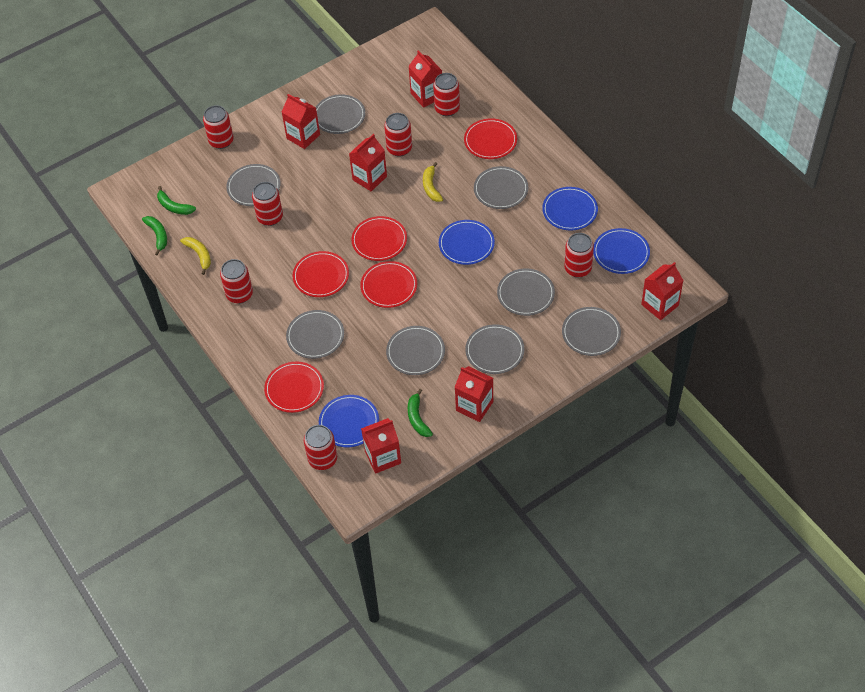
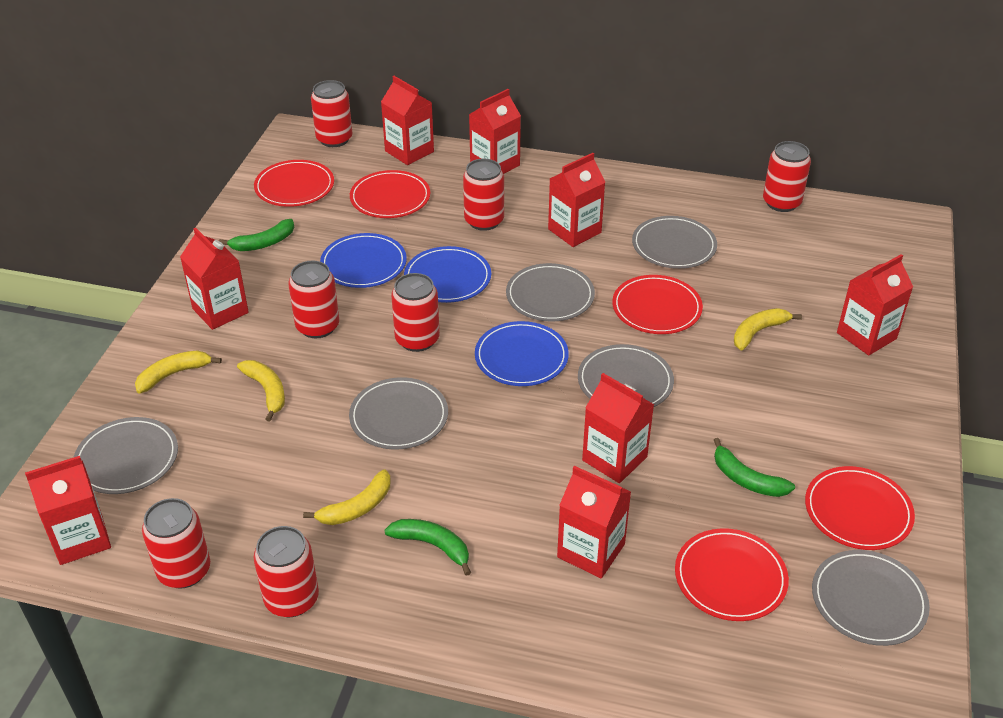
blue plate: 4 -> 3
grey plate: 8 -> 6
red carton: 6 -> 8
yellow banana: 2 -> 4

